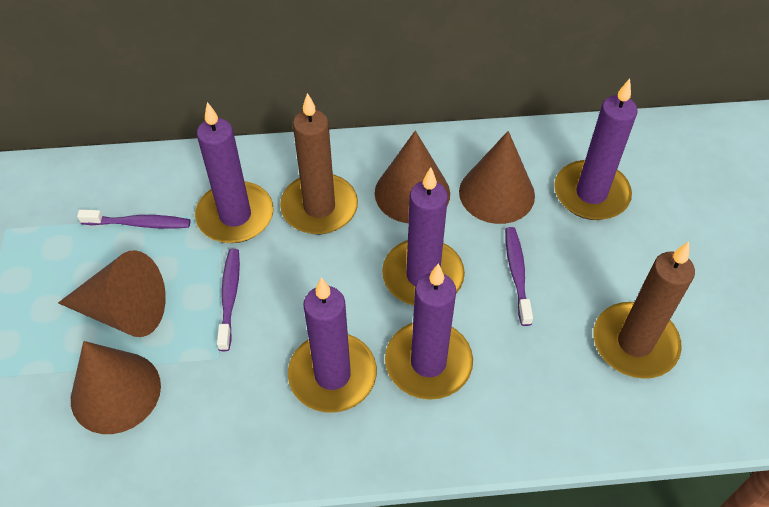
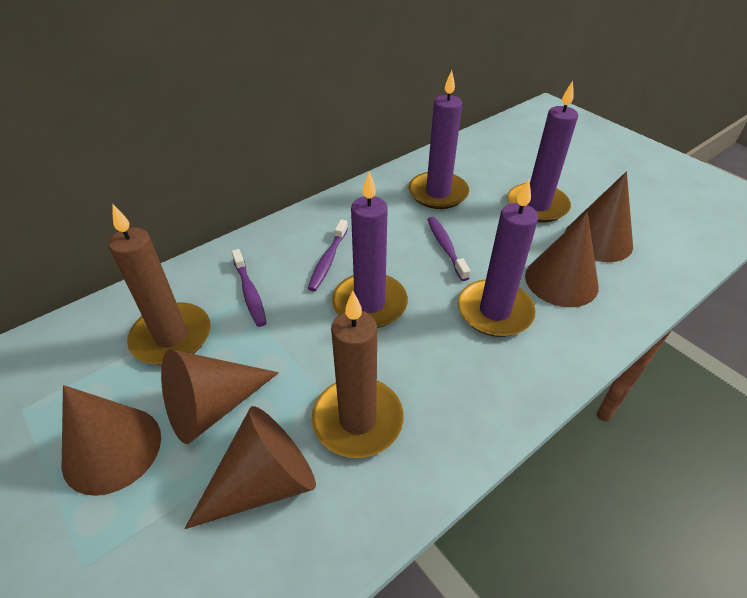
brown cone: 4 -> 5
purple candle: 5 -> 4

